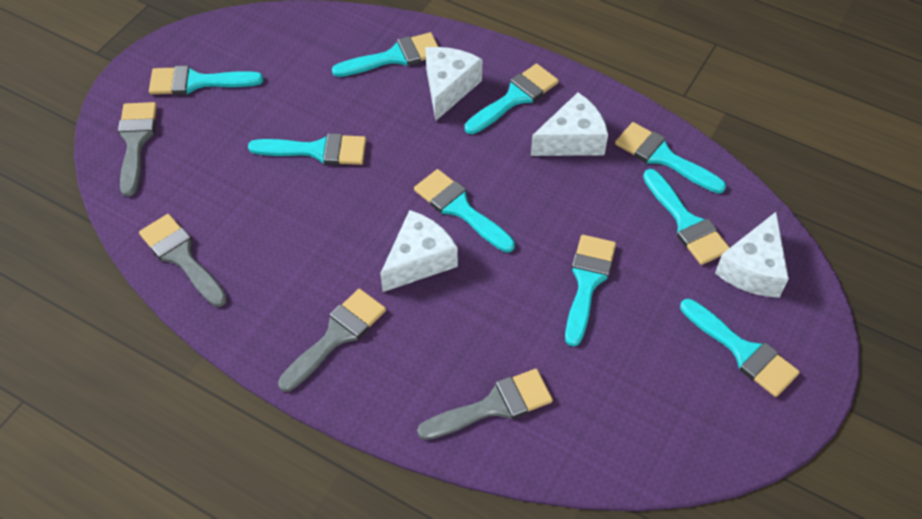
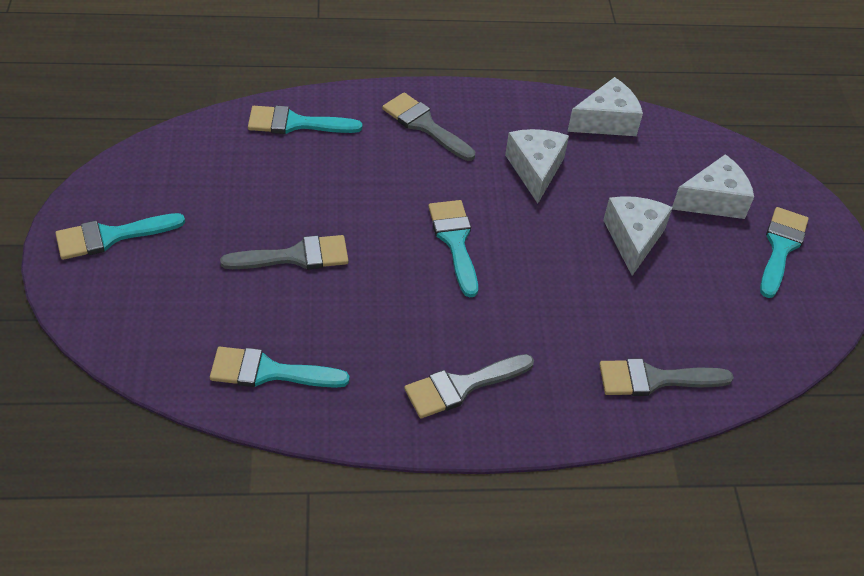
turquoise brush: 9 -> 5

